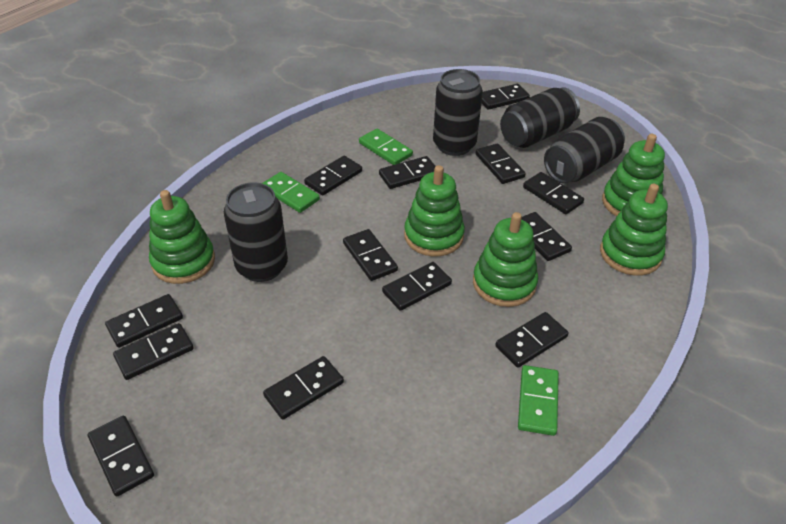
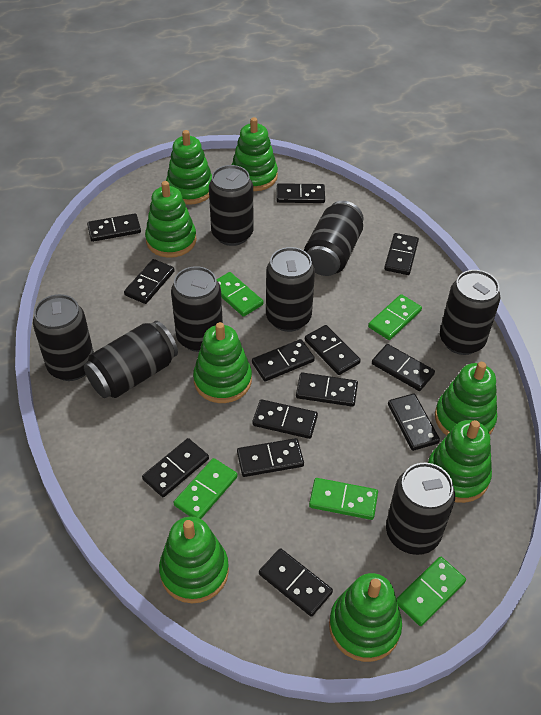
black can: 4 -> 8
green domino: 3 -> 5
green stacking toy: 5 -> 8

